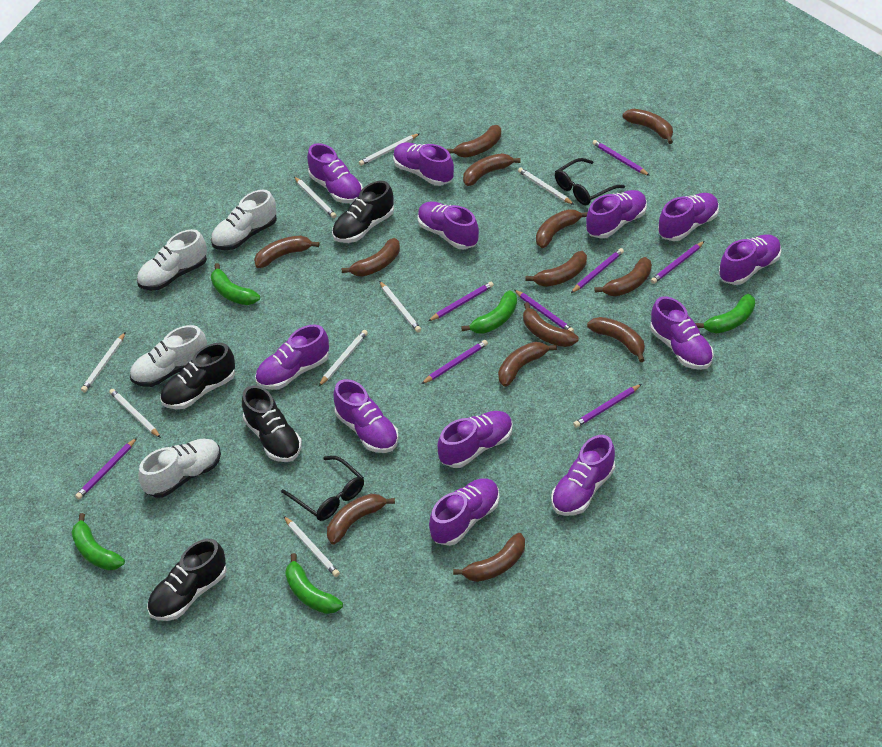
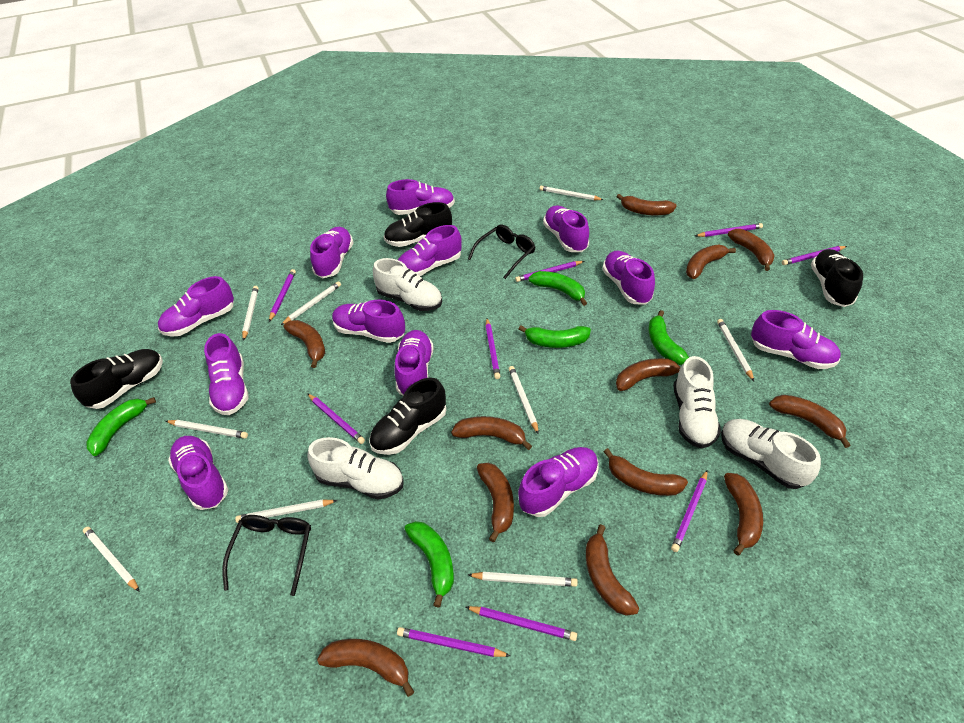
brown banana: 13 -> 12
purple pencil: 8 -> 9
white pencil: 8 -> 9

